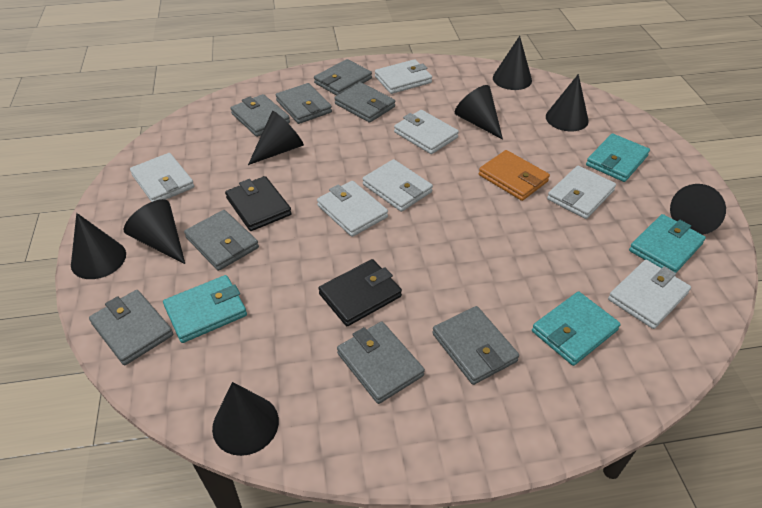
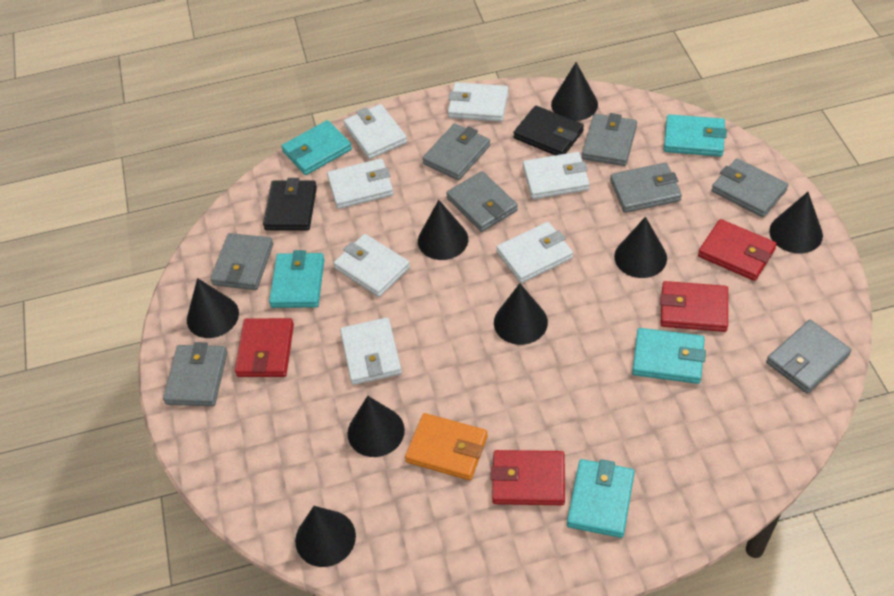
red wallet: 0 -> 4
turquoise wallet: 4 -> 5

